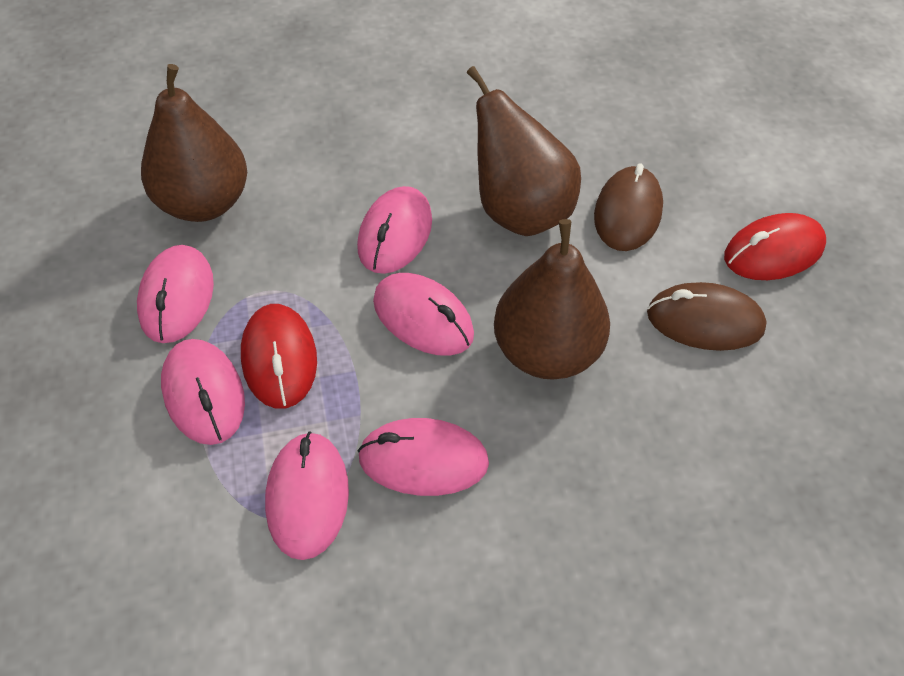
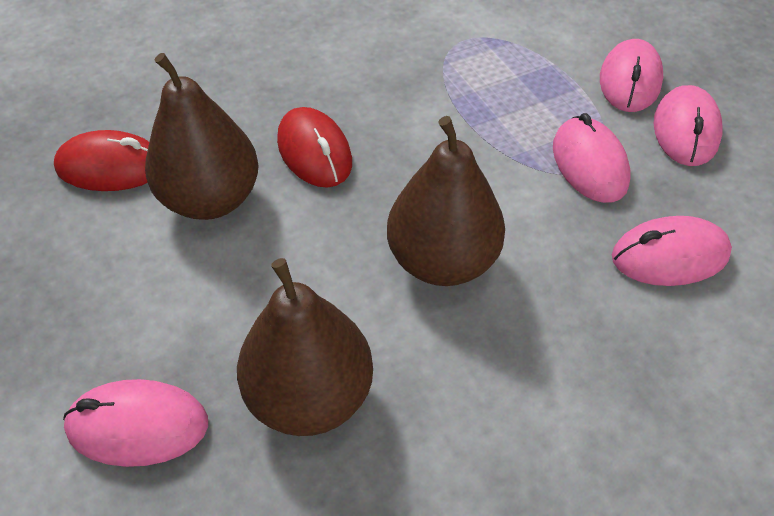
brown mouse: 2 -> 0
pink mouse: 6 -> 5

